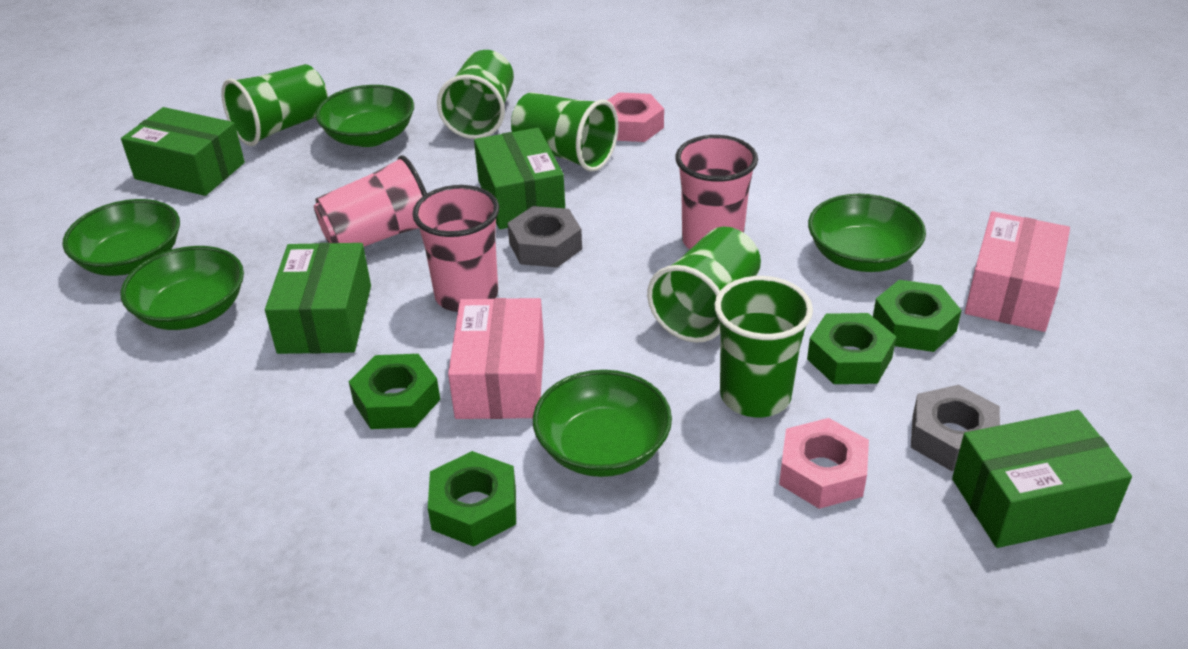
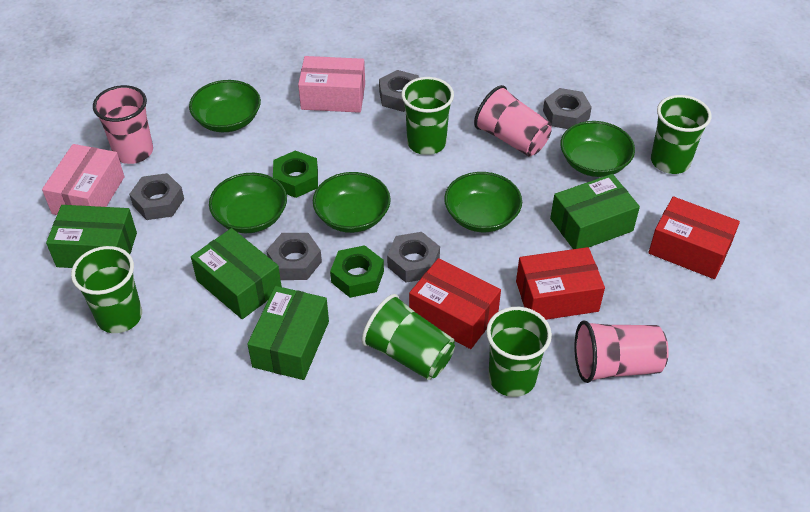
green nut: 4 -> 2
grey nut: 2 -> 5
pink nut: 2 -> 0
red box: 0 -> 3

